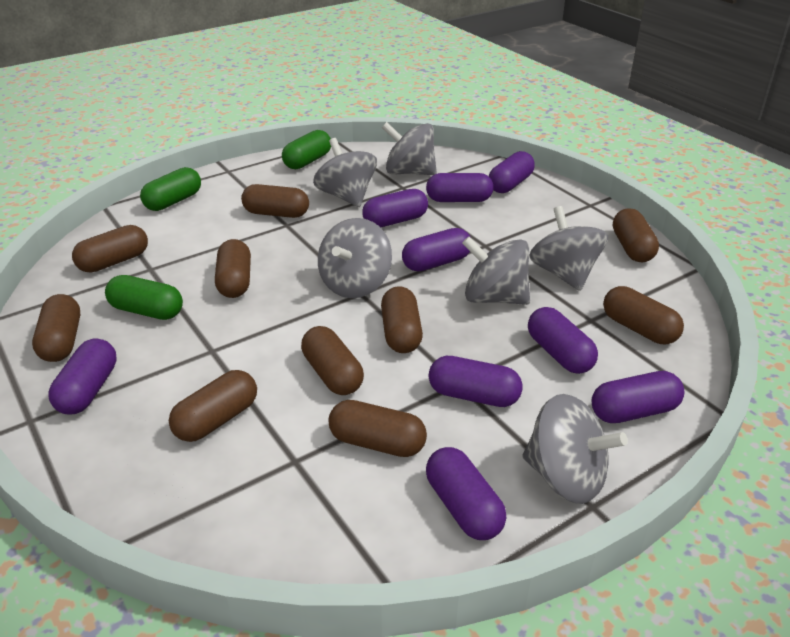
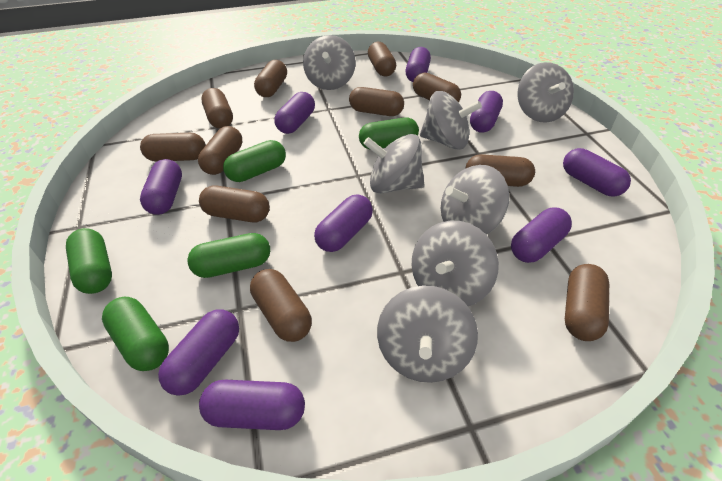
brown capsule: 10 -> 11
green capsule: 3 -> 5
grey spinning top: 6 -> 7

